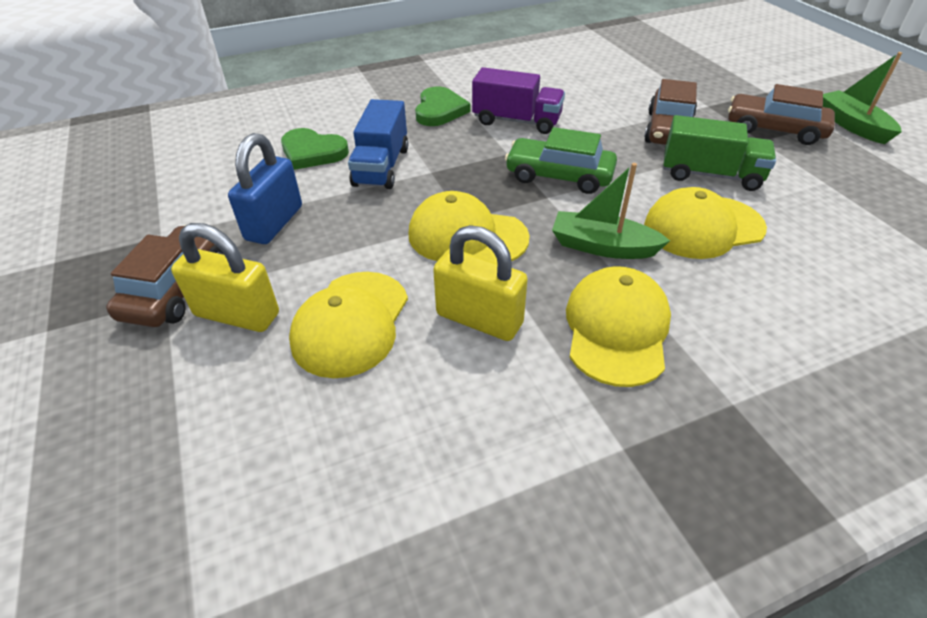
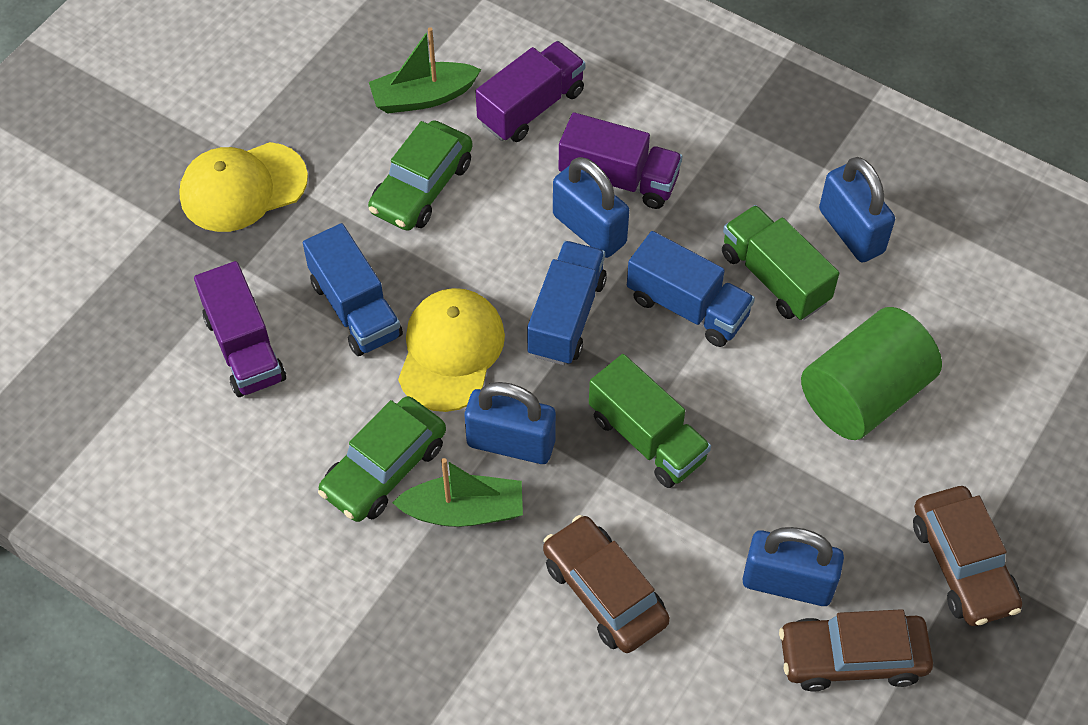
blue padlock: 1 -> 4
blue truck: 1 -> 3
green car: 1 -> 2
green cylinder: 0 -> 1
green heart: 2 -> 0
green truck: 1 -> 2
purple truck: 1 -> 3
yellow cap: 4 -> 2
yellow padlock: 2 -> 0

